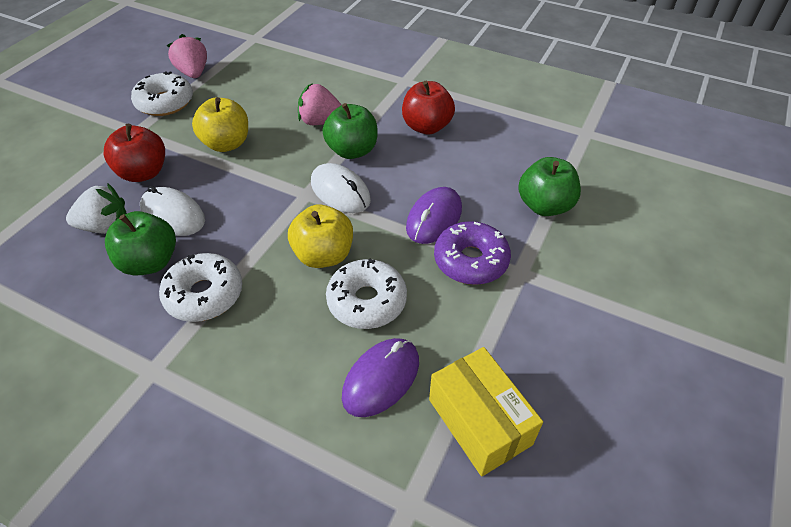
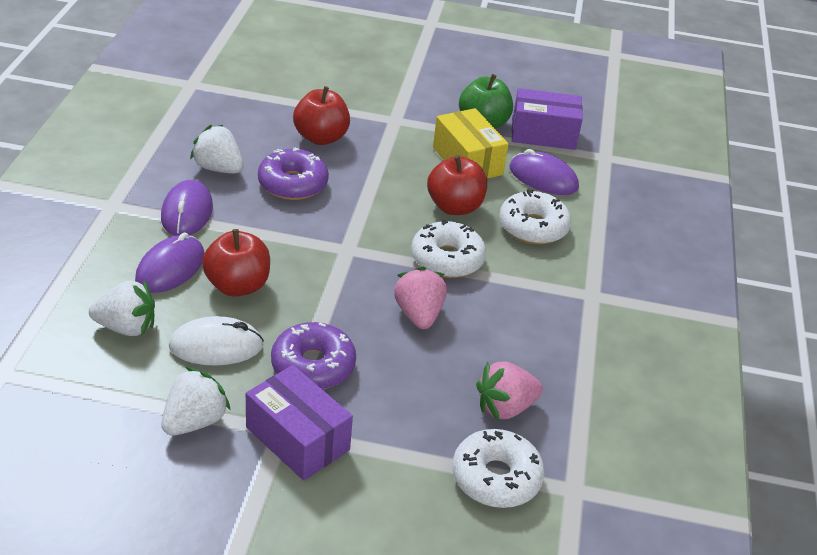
green apple: 3 -> 1
purple box: 0 -> 2
purple donut: 1 -> 2
purple mouse: 2 -> 3
red apple: 2 -> 3
white mouse: 2 -> 1
white strawberry: 1 -> 3
yellow apple: 2 -> 0

